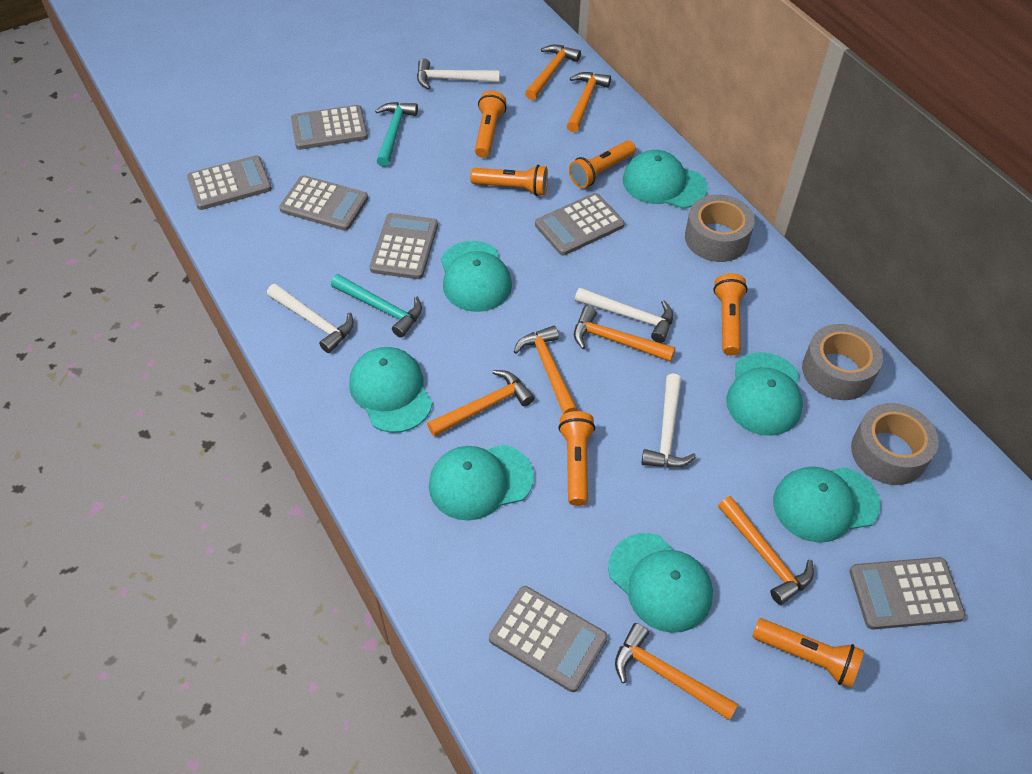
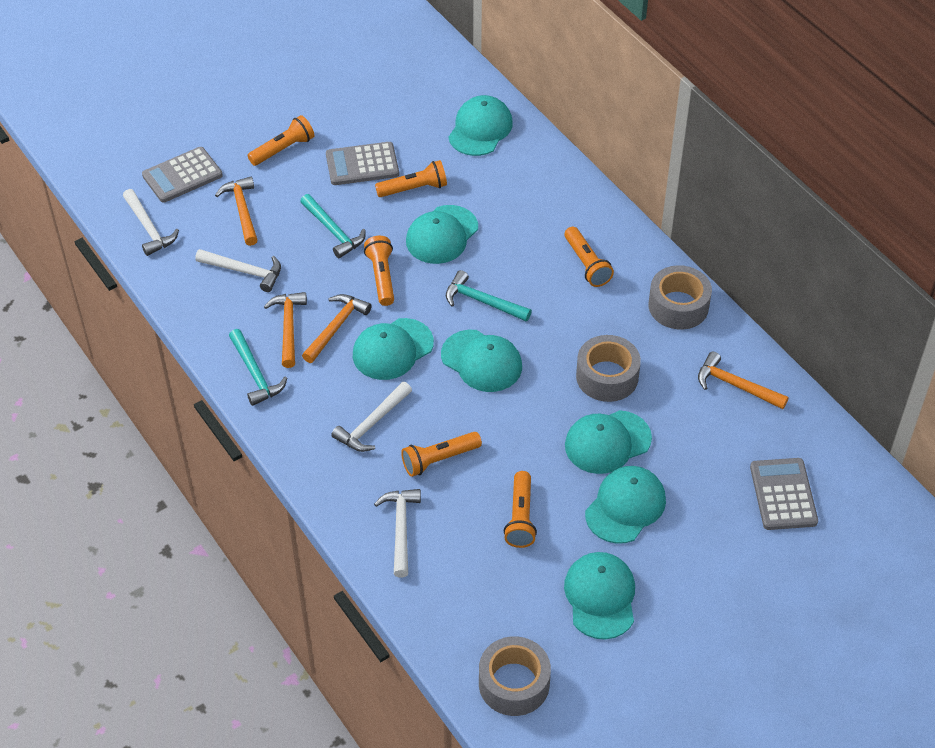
grey calculator: 7 -> 3
orange hammer: 7 -> 4
turquoise hammer: 2 -> 3

